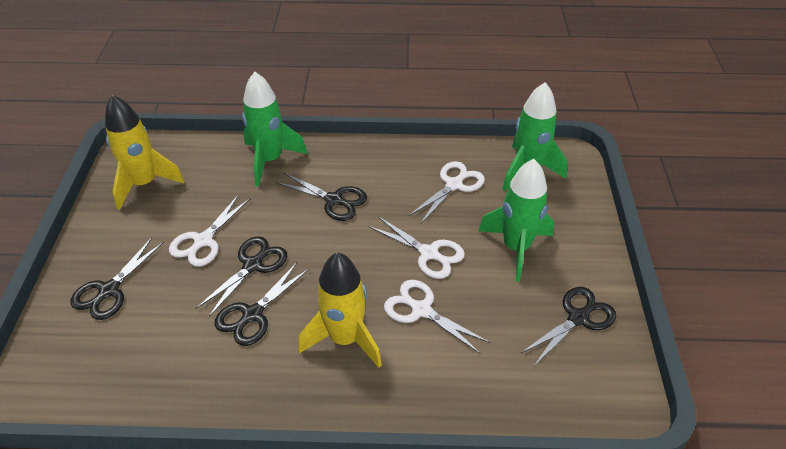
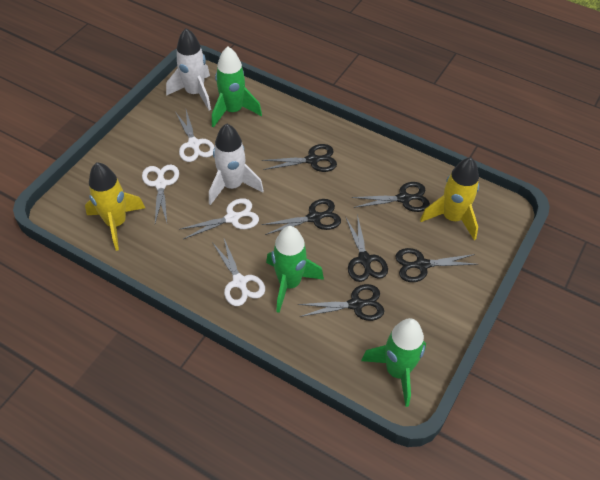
black scissors: 5 -> 6
white rocket: 0 -> 2

